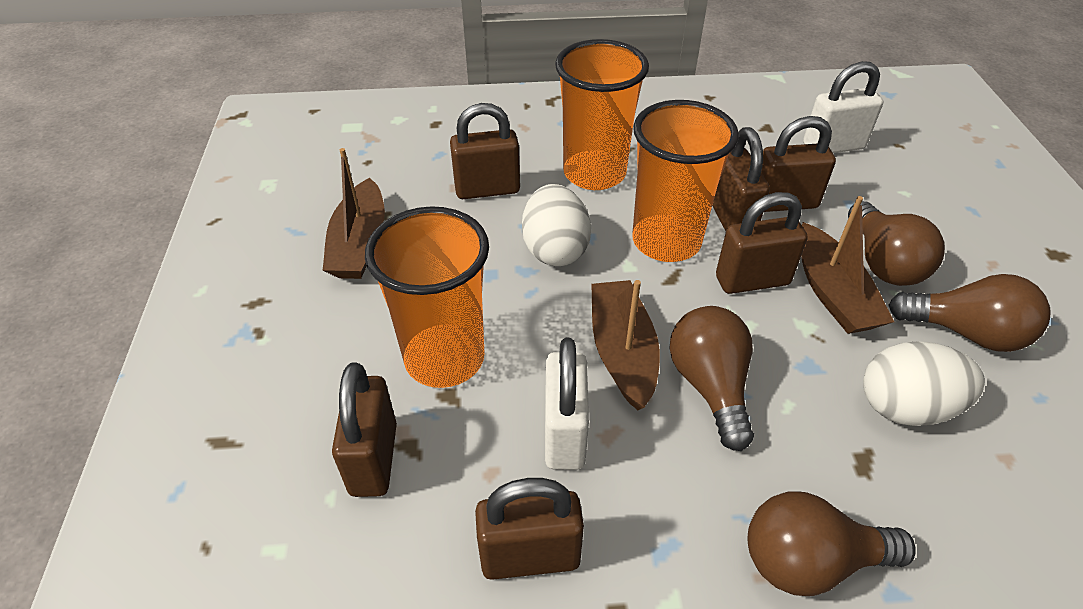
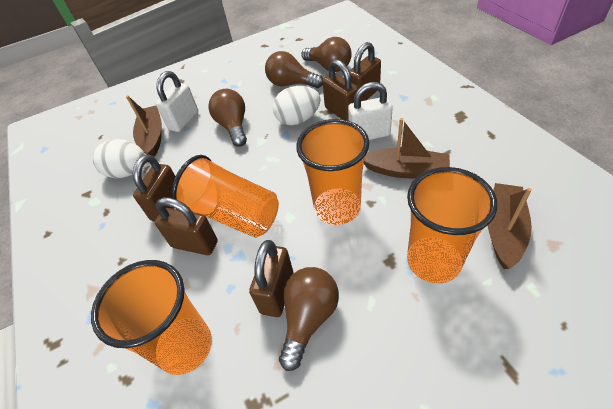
brown padlock: 6 -> 5
orange cup: 3 -> 4

